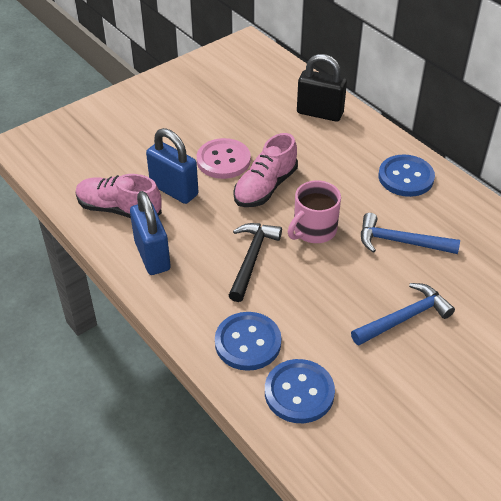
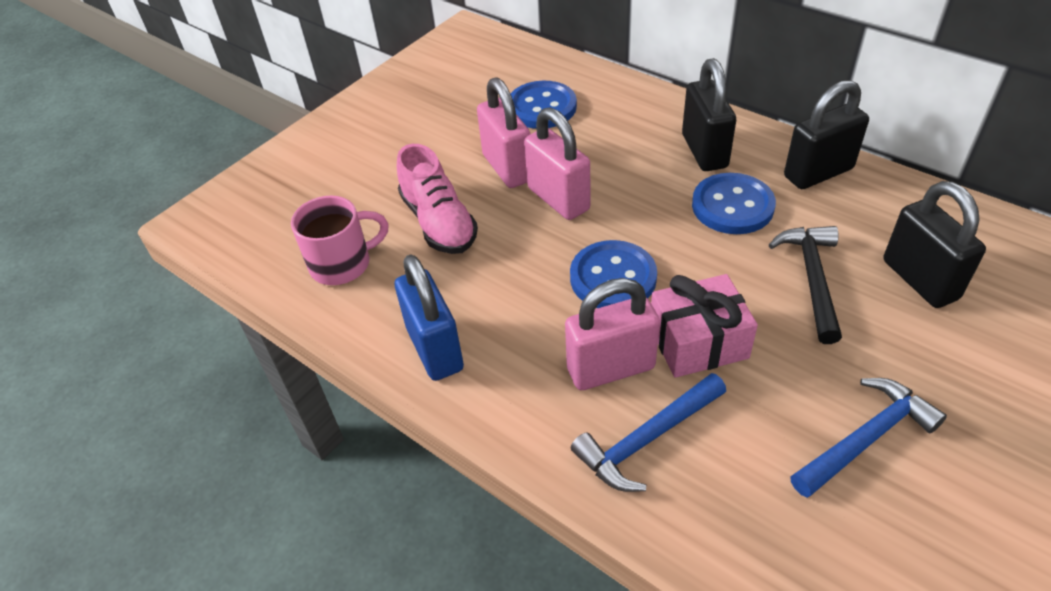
black padlock: 1 -> 3
blue padlock: 2 -> 1
pink button: 1 -> 0
pink gift: 0 -> 1
pink padlock: 0 -> 3
pink shoe: 2 -> 1

